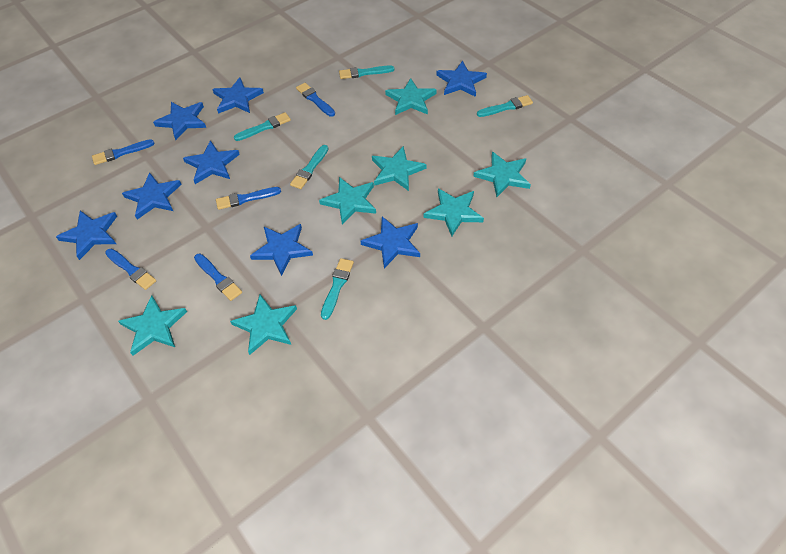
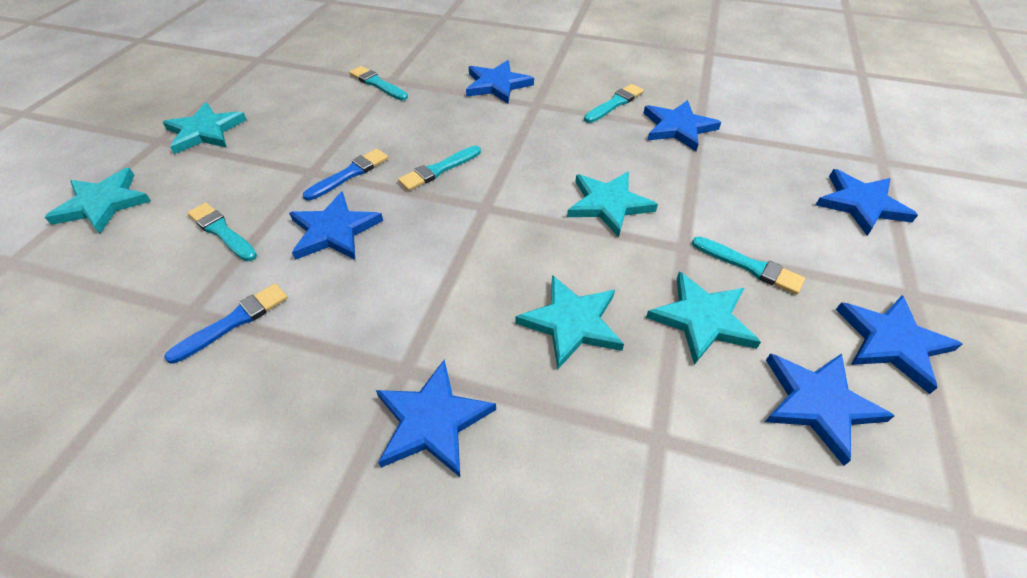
blue brush: 5 -> 2
blue star: 8 -> 7
turquoise star: 7 -> 5

